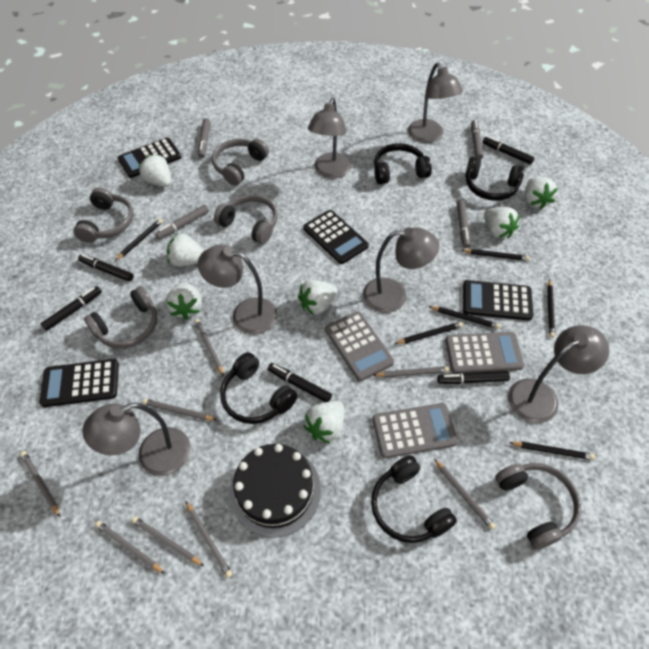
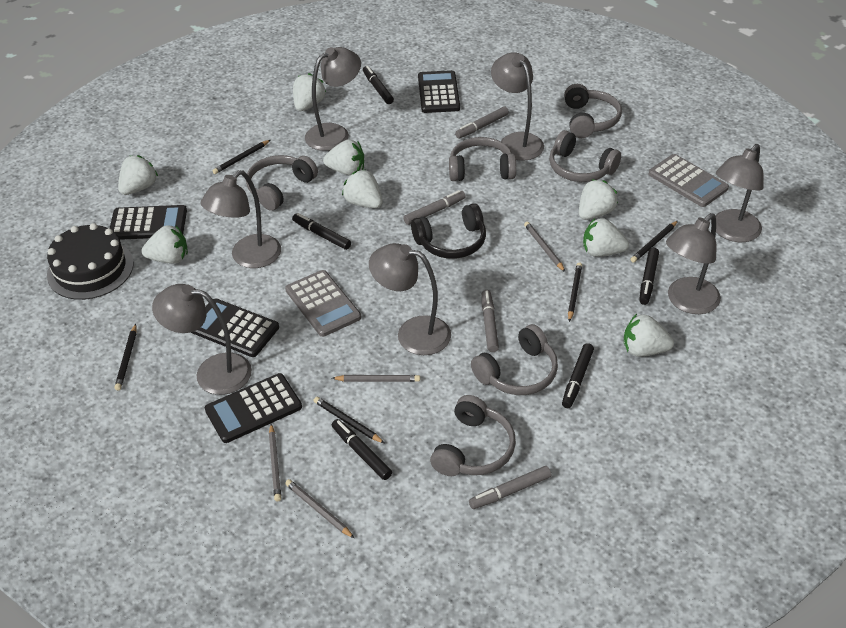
black headphones: 4 -> 1
black pencil: 6 -> 5
grey calculator: 3 -> 2
grey headphones: 5 -> 6
grey lamp: 6 -> 7
grey pencil: 8 -> 4
white strawberry: 7 -> 8

